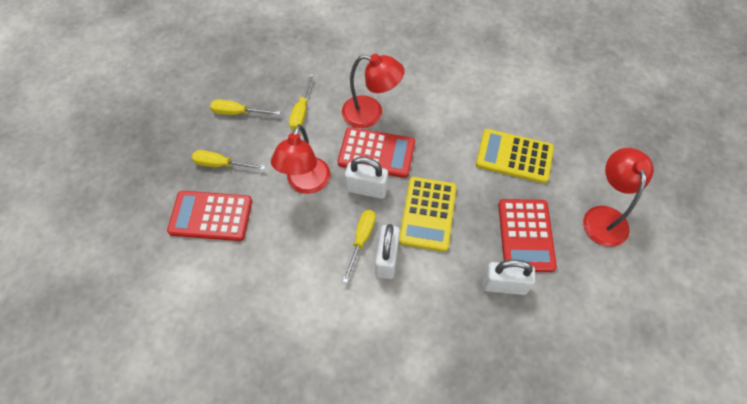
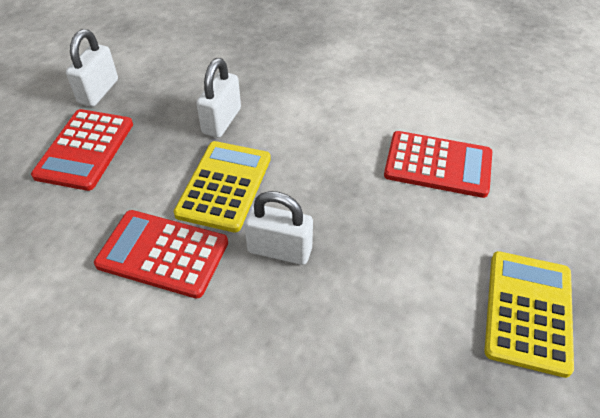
red lamp: 3 -> 0
yellow screwdriver: 4 -> 0

